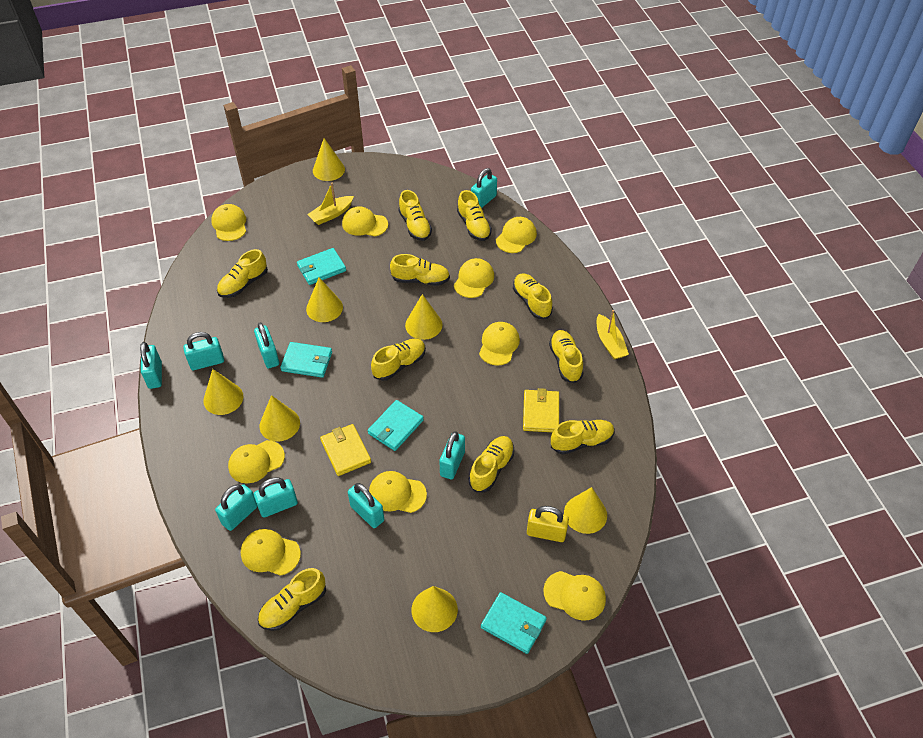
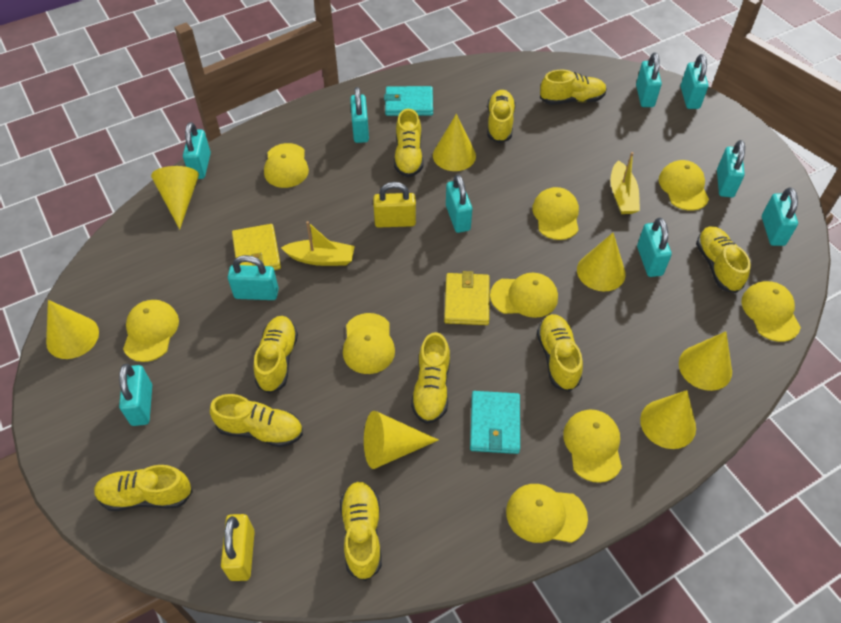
turquoise padlock: 8 -> 10
turquoise wallet: 4 -> 2
yellow padlock: 1 -> 2

